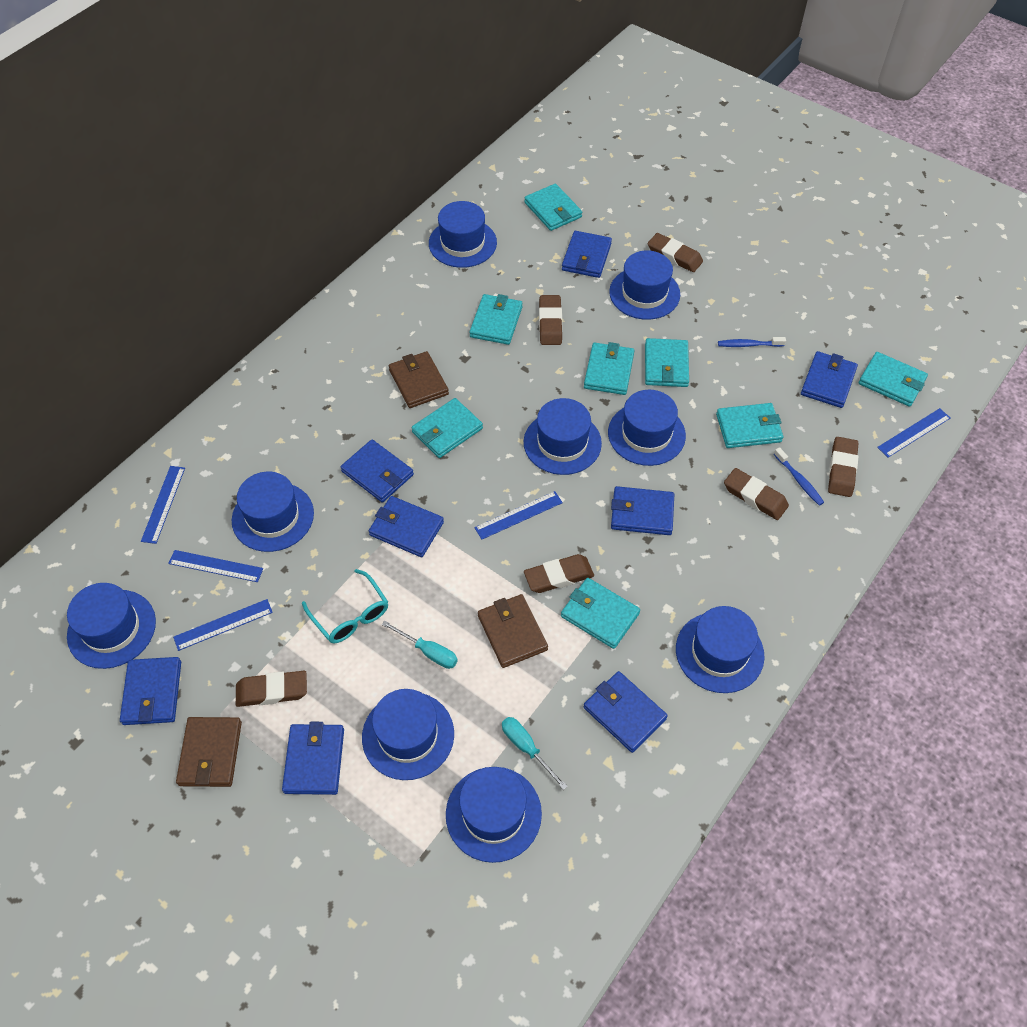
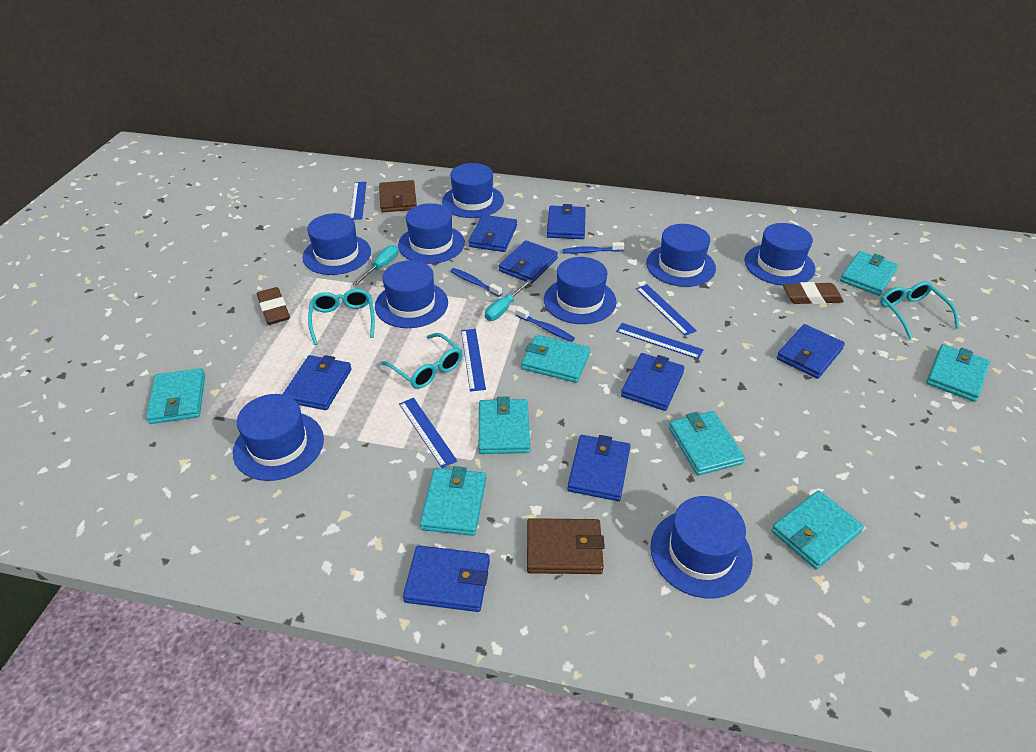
blue toothbrush: 2 -> 3
brown eraser: 6 -> 2
brown wallet: 3 -> 2
turquoise glasses: 1 -> 3

